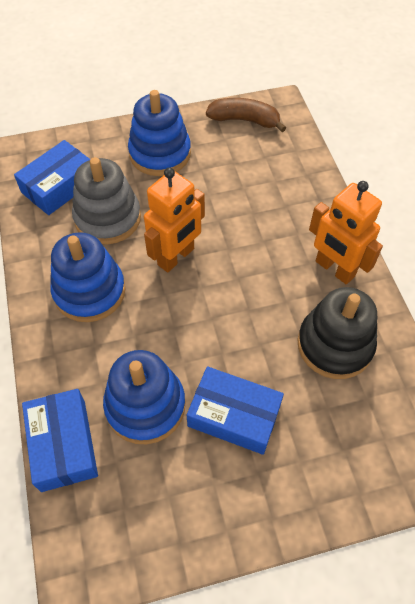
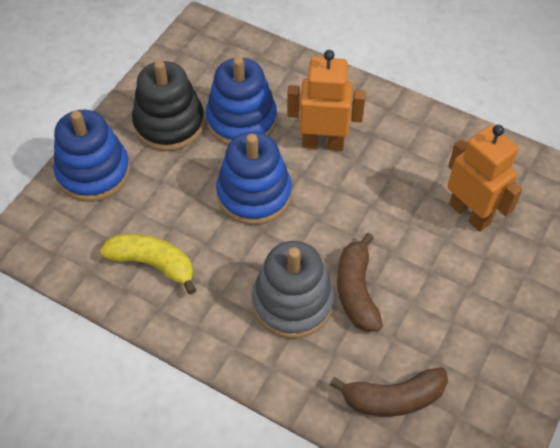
blue box: 3 -> 0
brown banana: 1 -> 2
yellow banana: 0 -> 1

